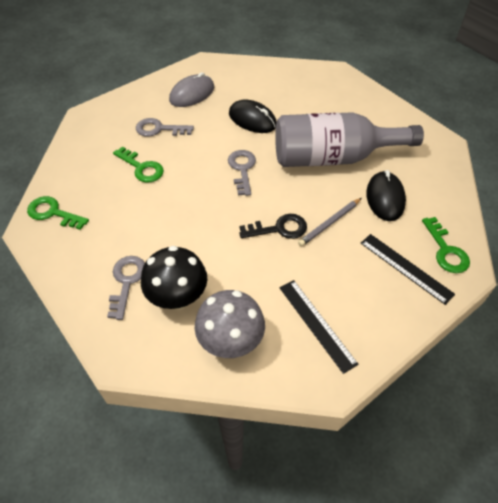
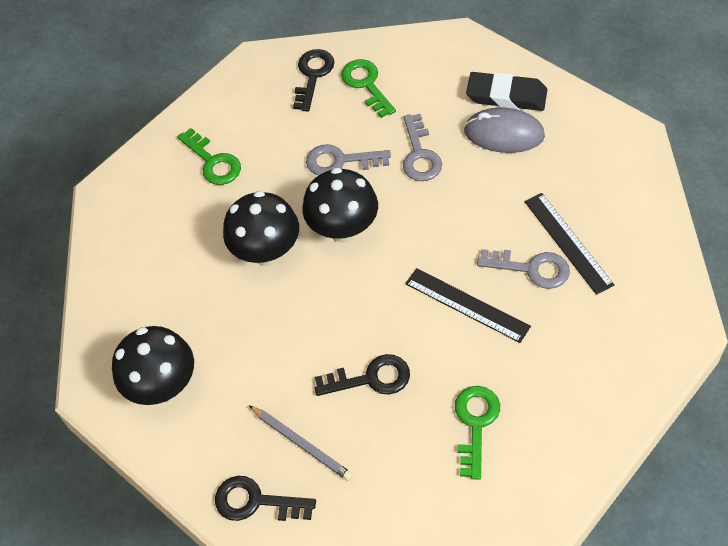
black eraser: 0 -> 1
black key: 1 -> 3
black mouse: 2 -> 0
black mushroom: 1 -> 3
grey bottle: 1 -> 0
grey mushroom: 1 -> 0

